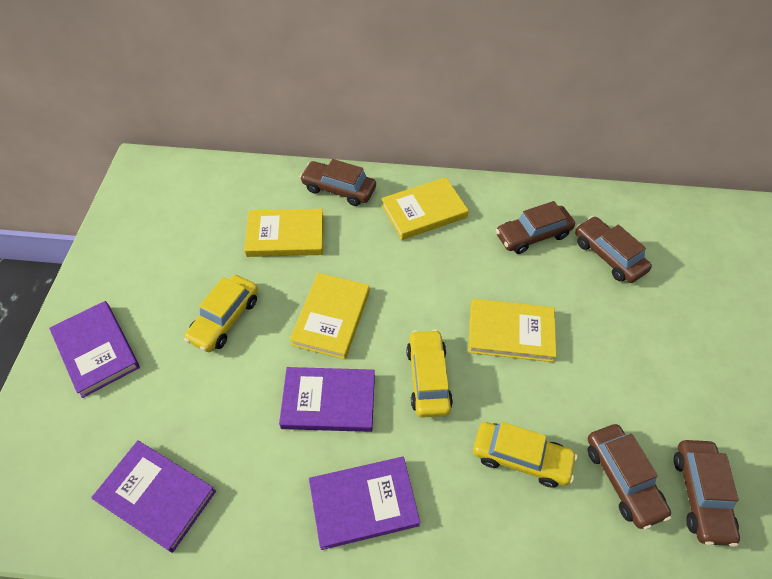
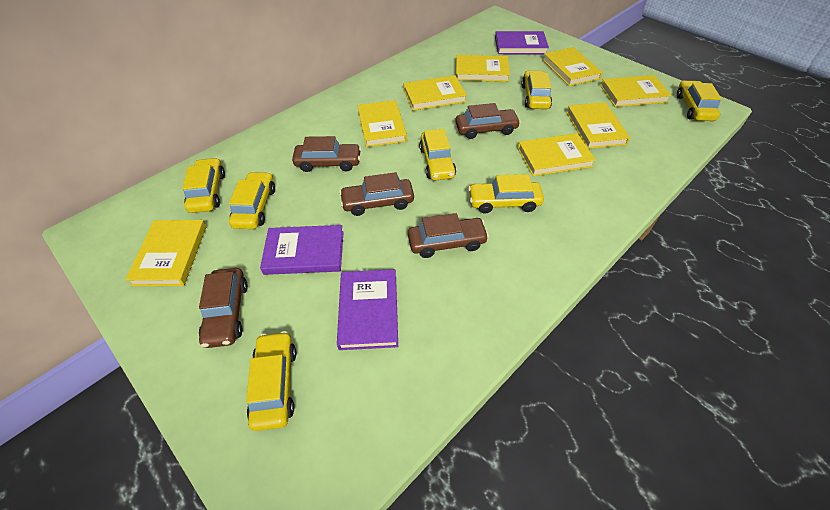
purple book: 4 -> 3
yellow book: 4 -> 8
yellow car: 3 -> 7

